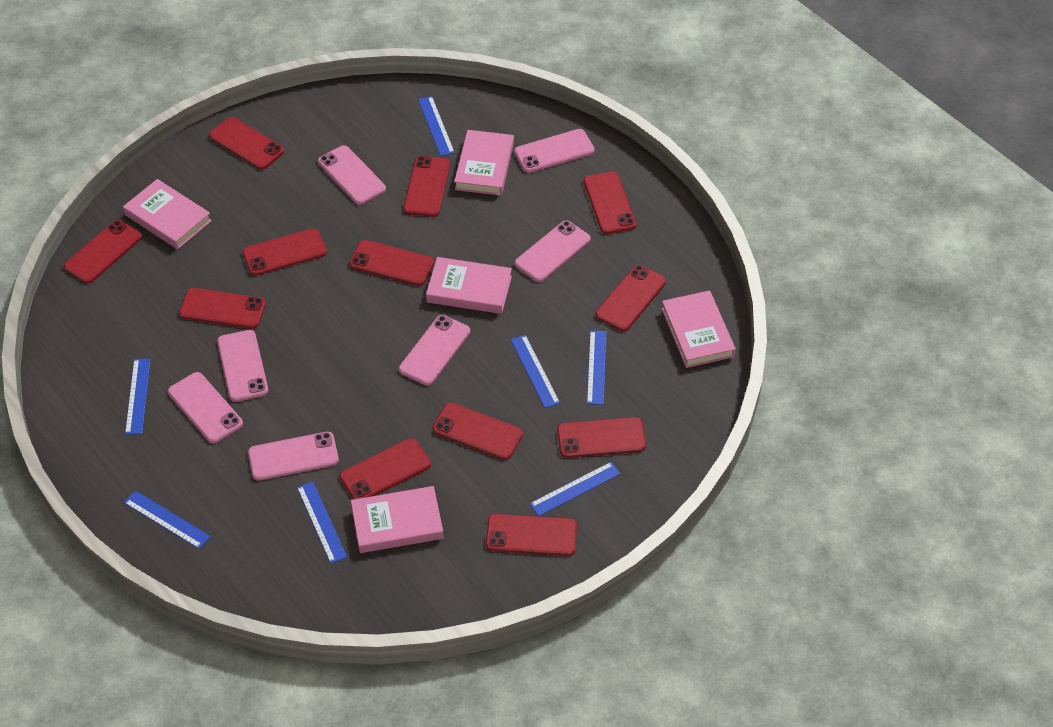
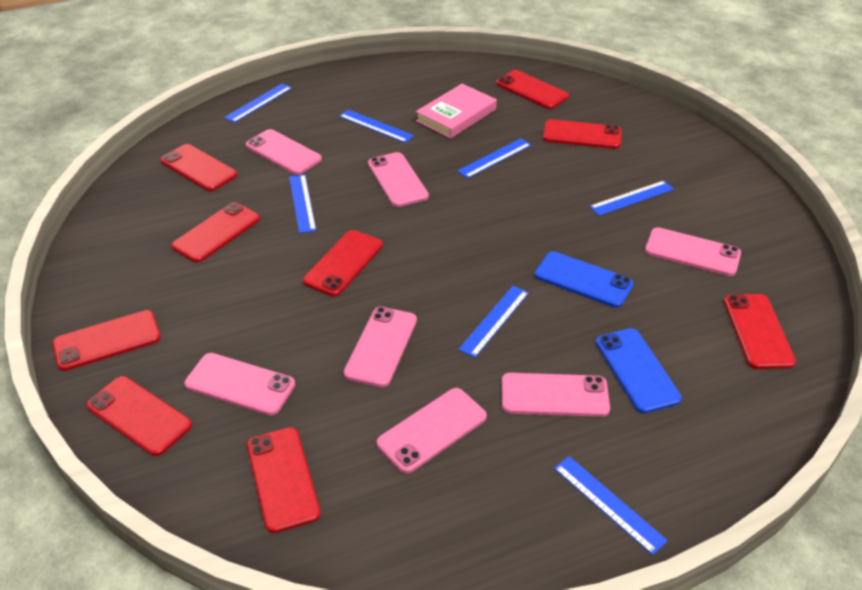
blue phone: 0 -> 2
pink book: 5 -> 1
red phone: 12 -> 9

